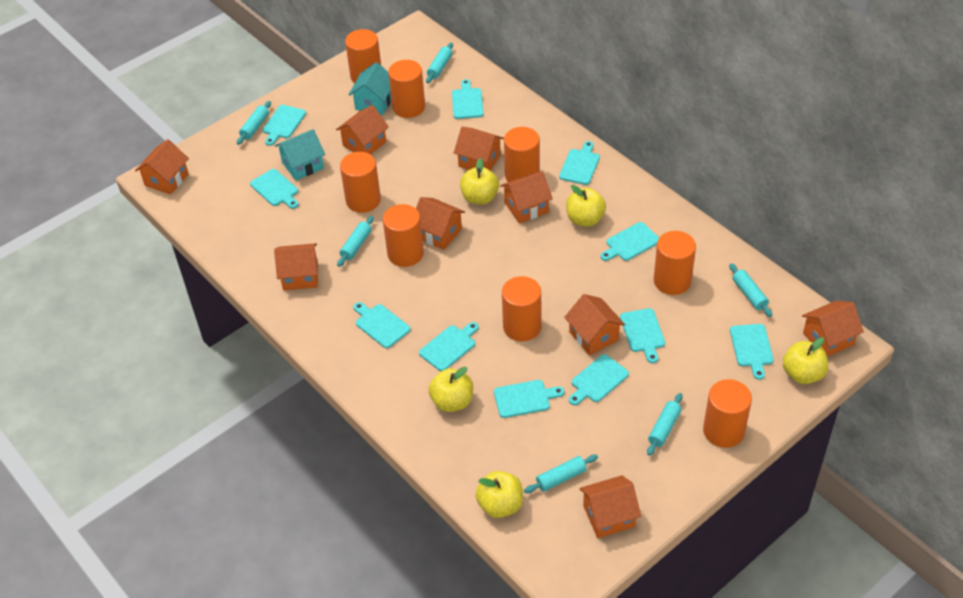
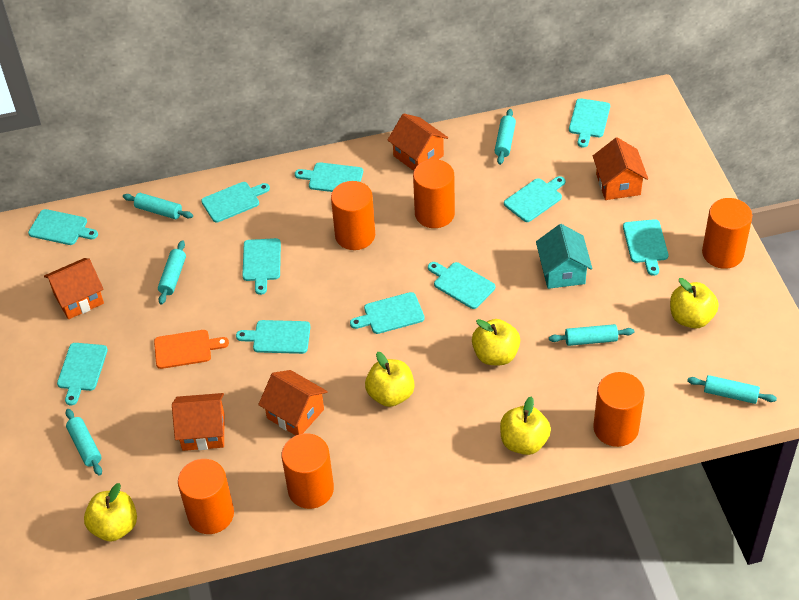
orange cutting board: 0 -> 1
orange cylinder: 8 -> 6
orange house: 9 -> 5
turquoise house: 2 -> 1

